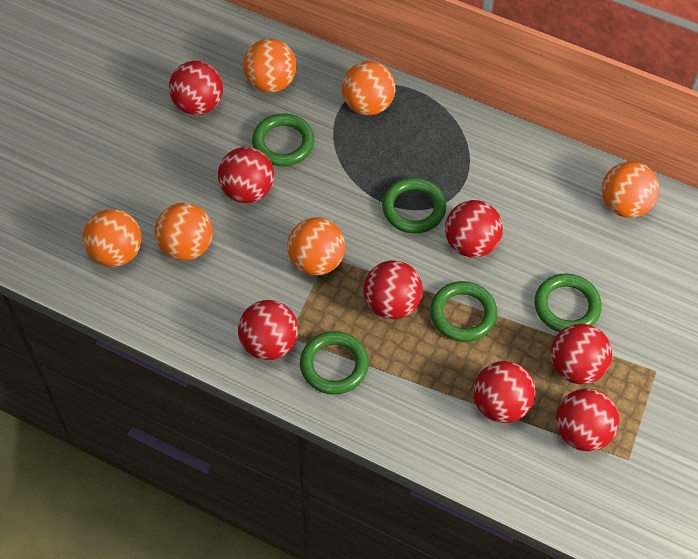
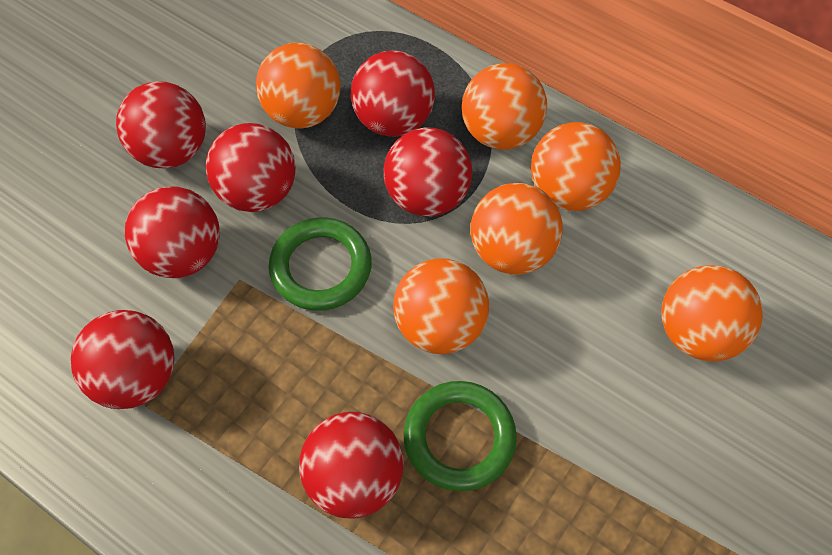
green ring: 5 -> 2
red ball: 8 -> 7

